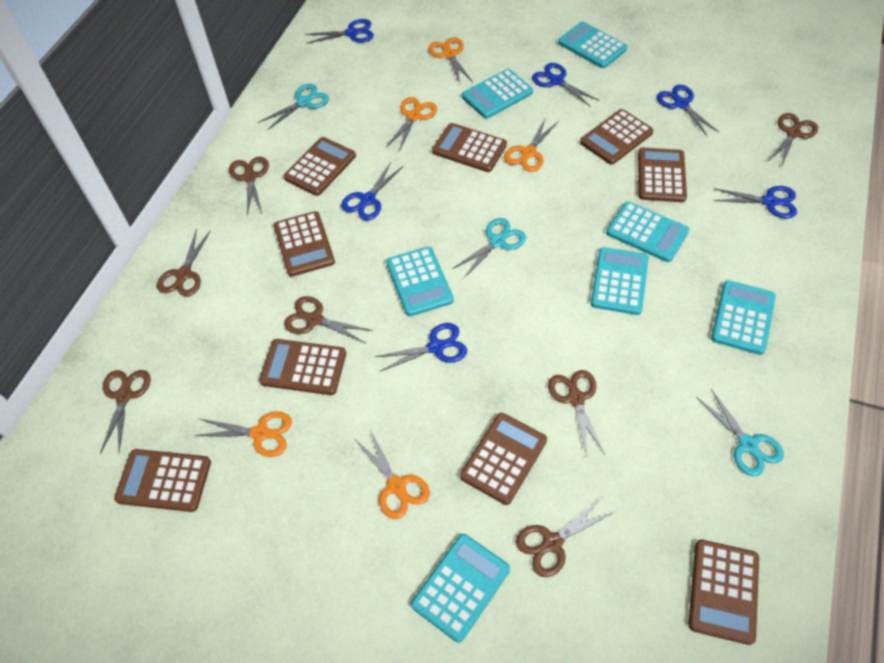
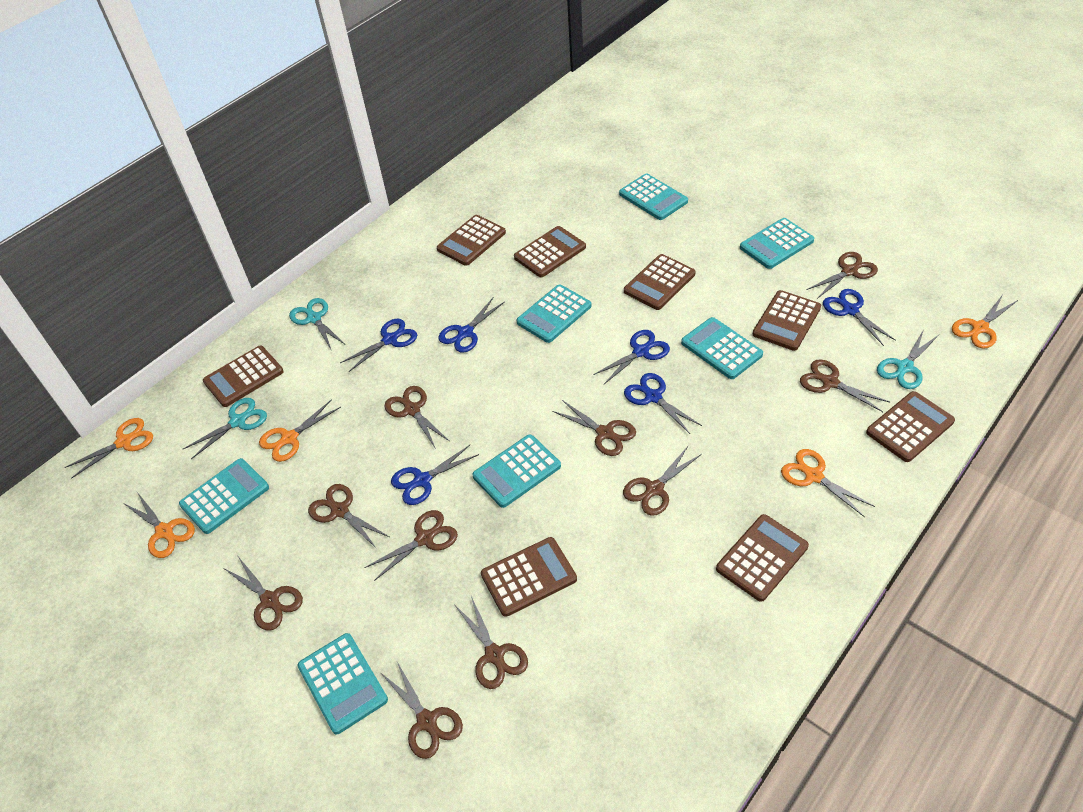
brown calculator: 9 -> 8
brown scissors: 7 -> 10

